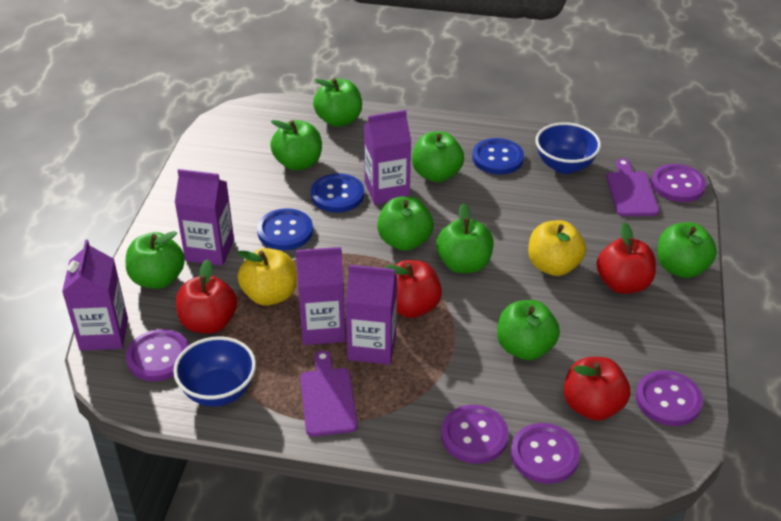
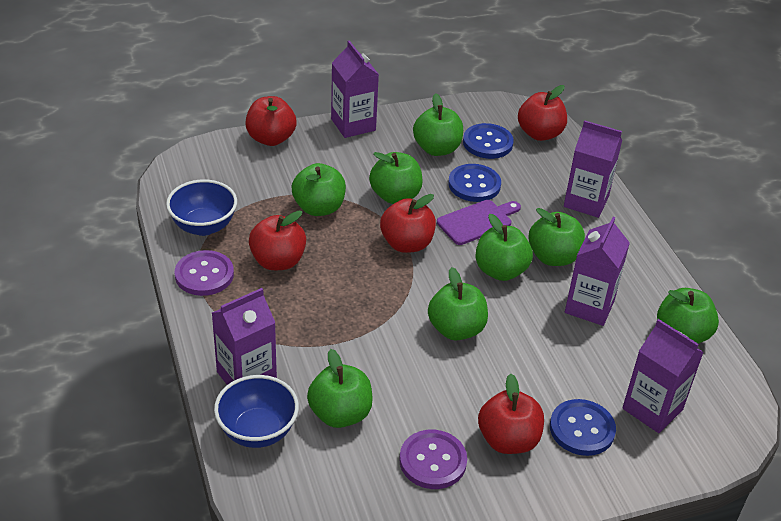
purple button: 5 -> 2
purple cutting board: 2 -> 1
red apple: 4 -> 5
yellow apple: 2 -> 0

